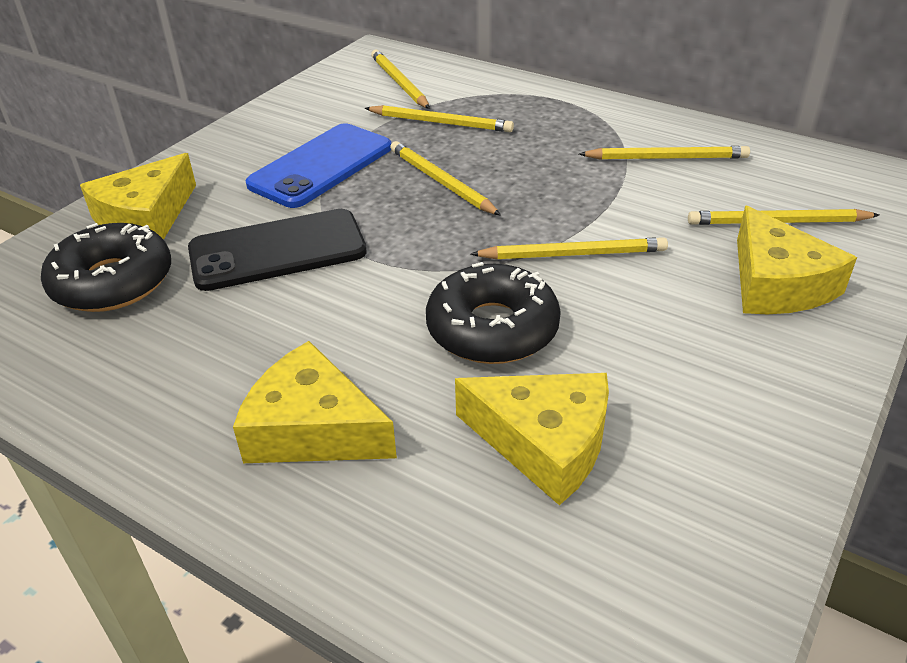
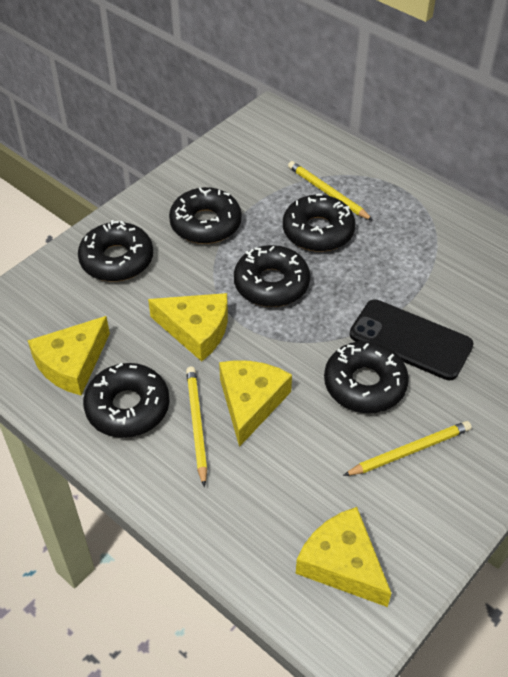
black donut: 2 -> 6
blue phone: 1 -> 0
yellow pencil: 6 -> 3

